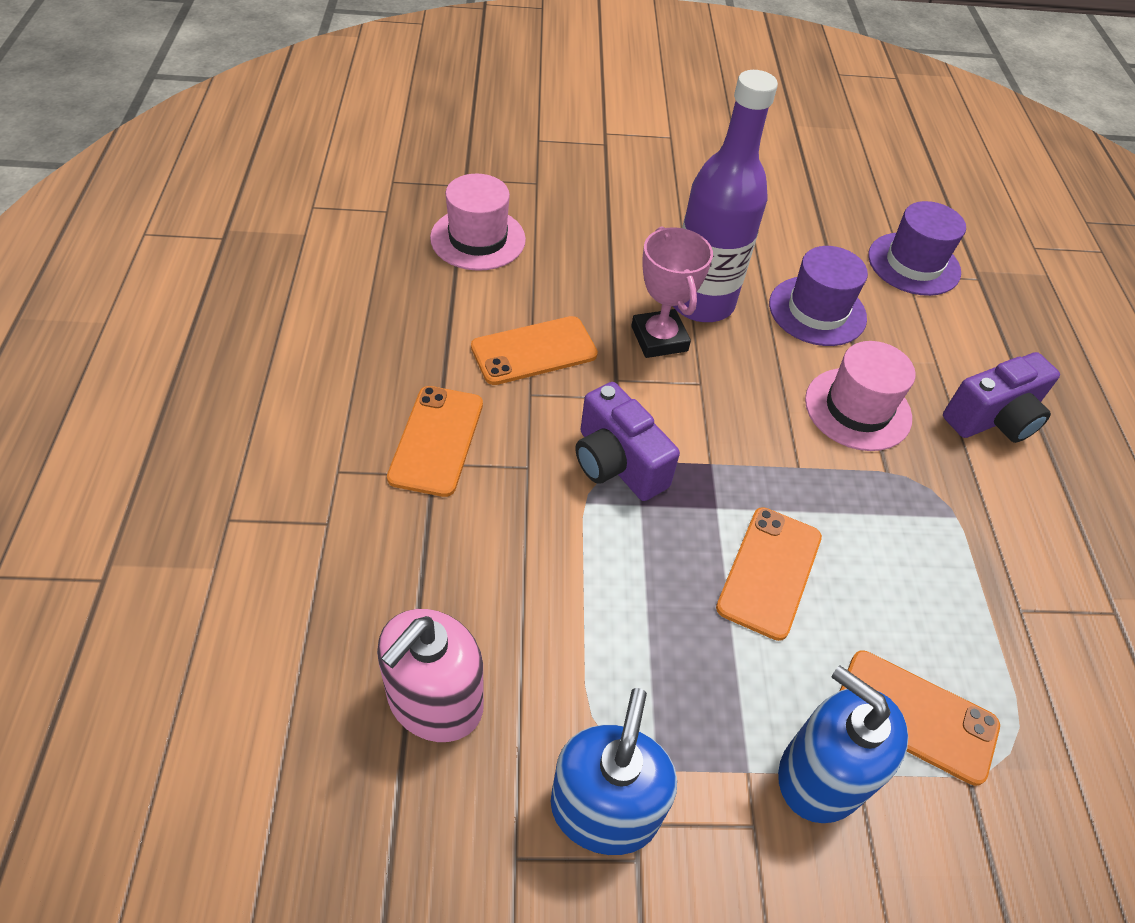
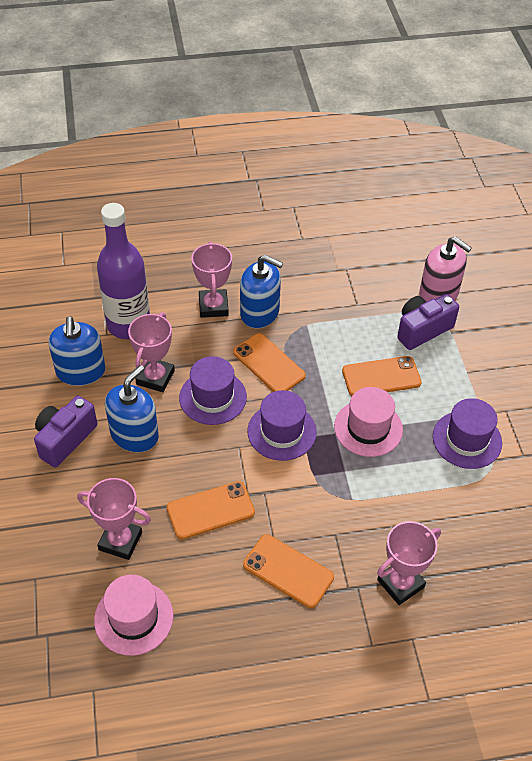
blue soap dispenser: 2 -> 3
pink trophy: 1 -> 4
purple hat: 2 -> 3

